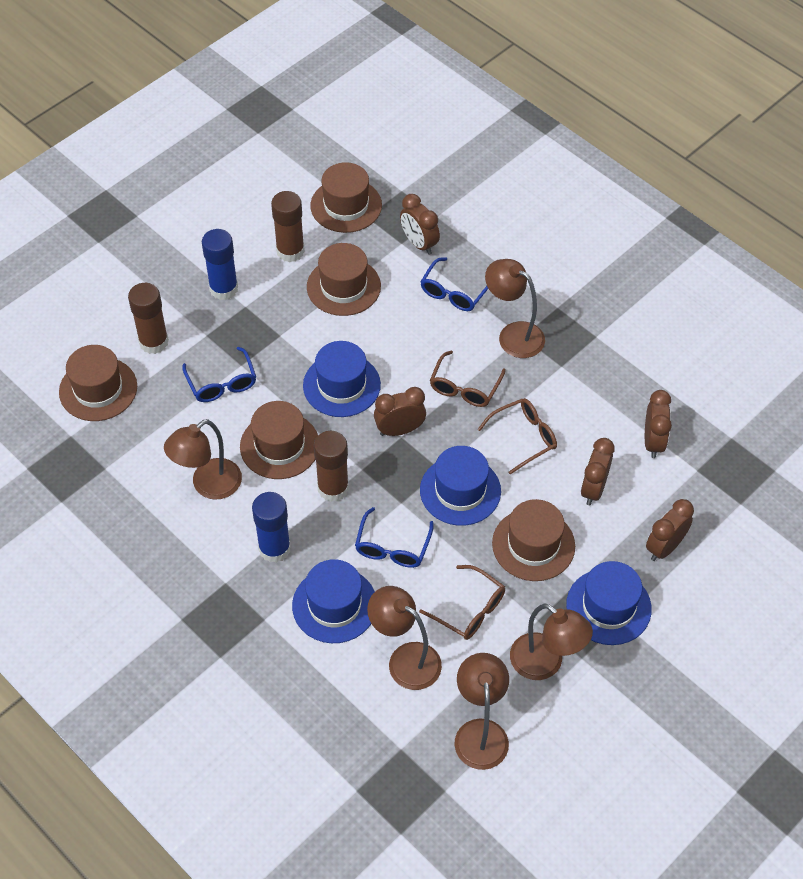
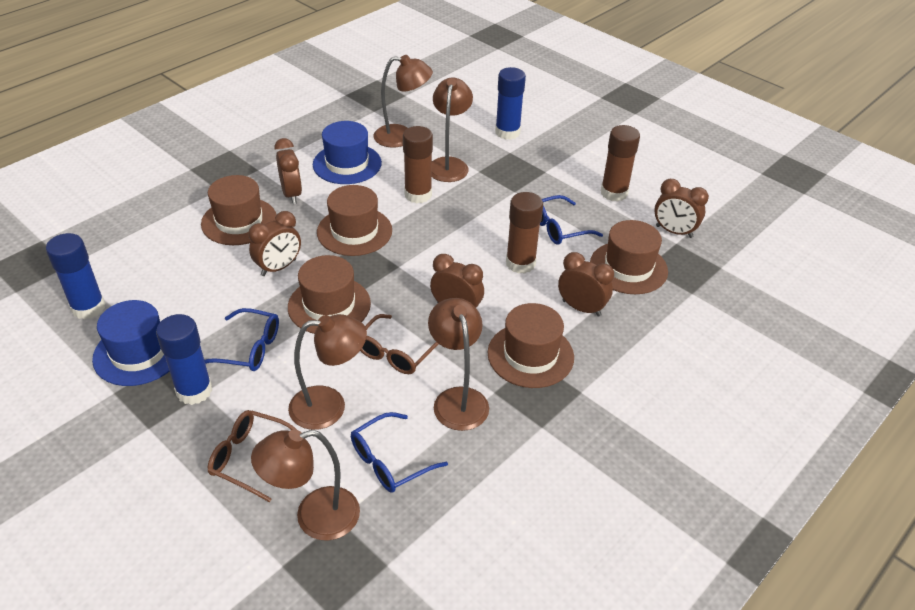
blue glue stick: 2 -> 3
blue hat: 4 -> 2
brown glasses: 3 -> 2

